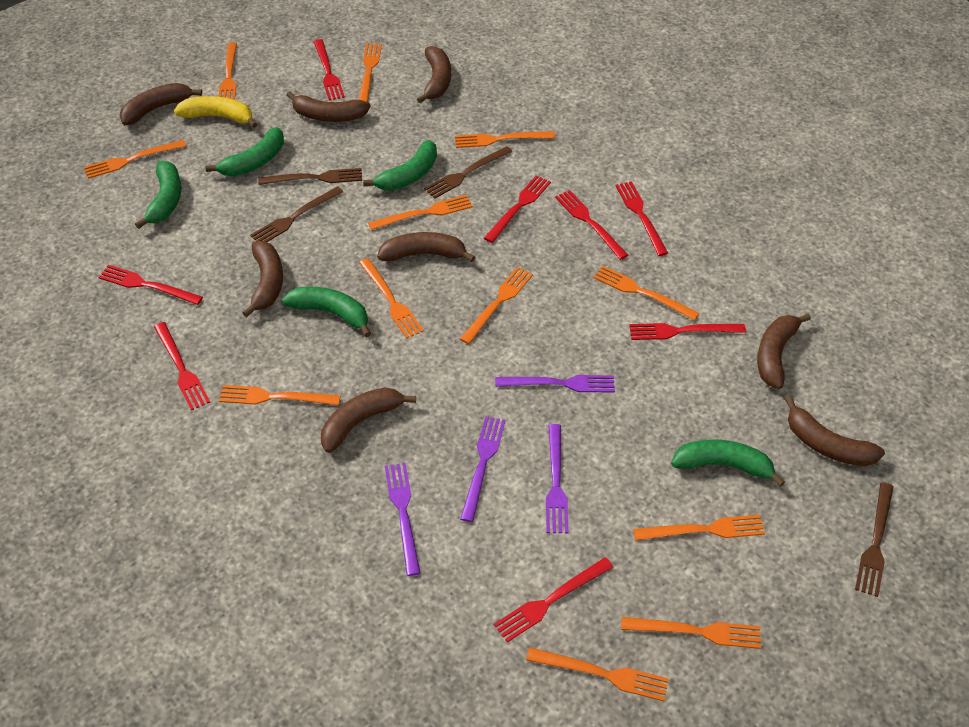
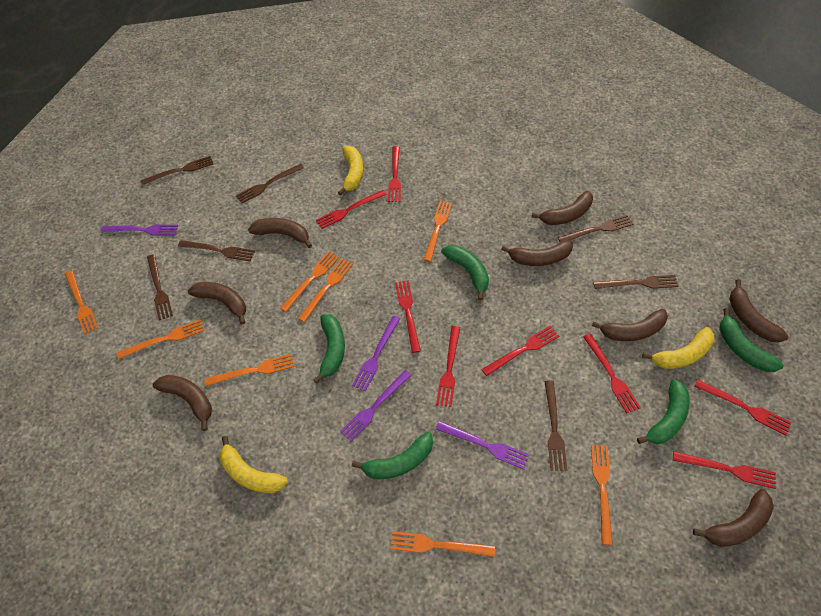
brown fork: 4 -> 7
orange fork: 12 -> 8
yellow banana: 1 -> 3

